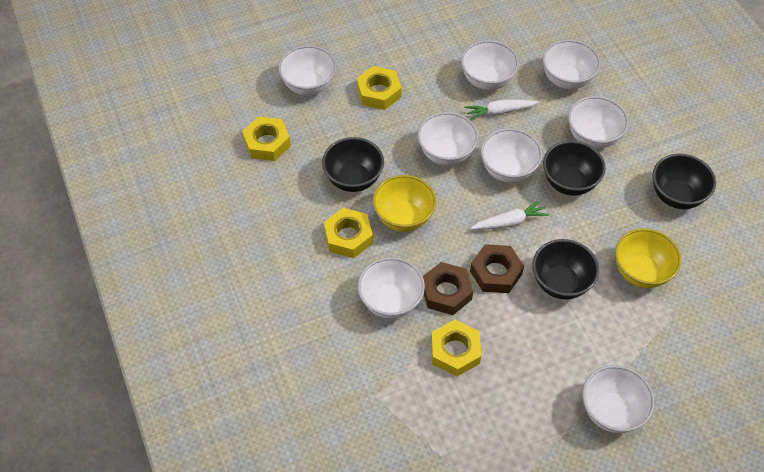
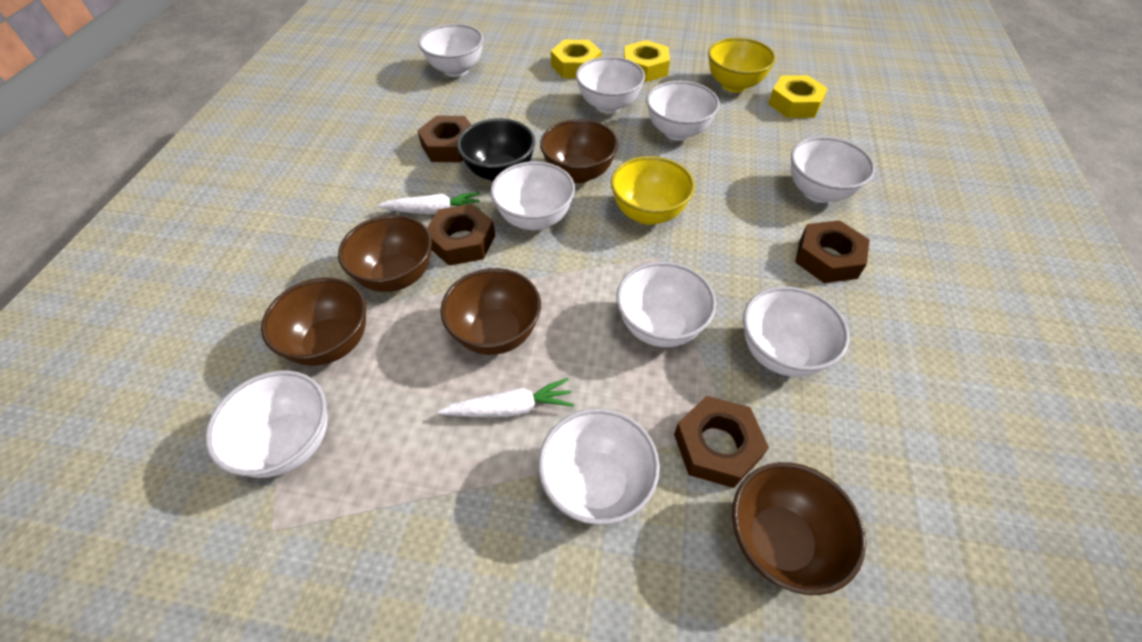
black bowl: 4 -> 1
brown bowl: 0 -> 5
brown nut: 2 -> 4
white bowl: 8 -> 9
yellow nut: 4 -> 3

